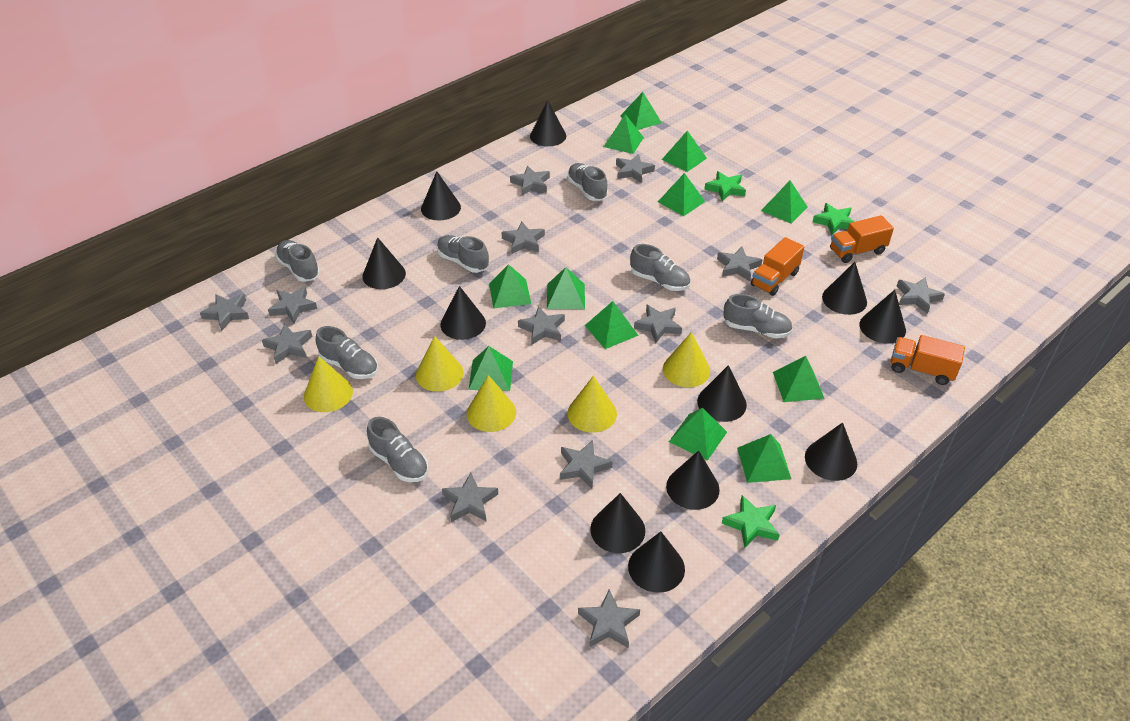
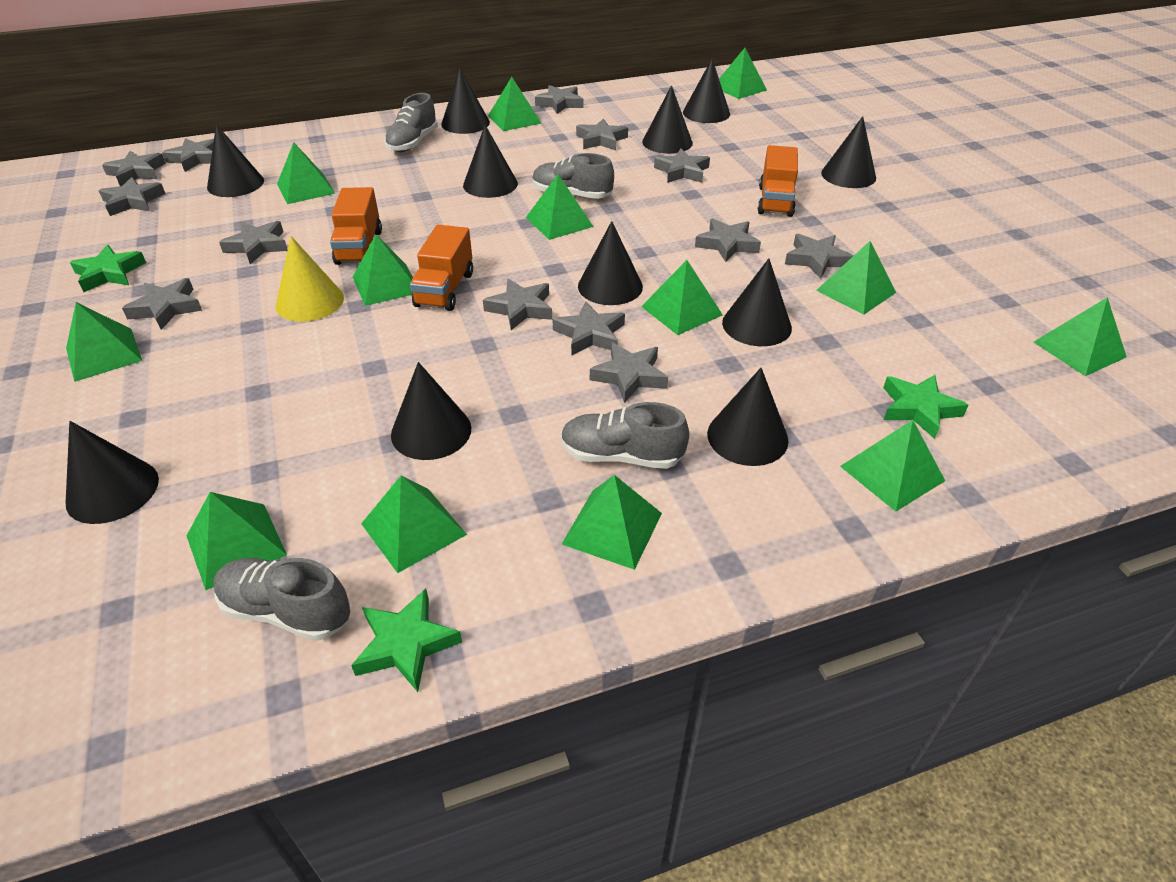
green pyramid: 12 -> 13
grey shoe: 7 -> 4
yellow cone: 5 -> 1

